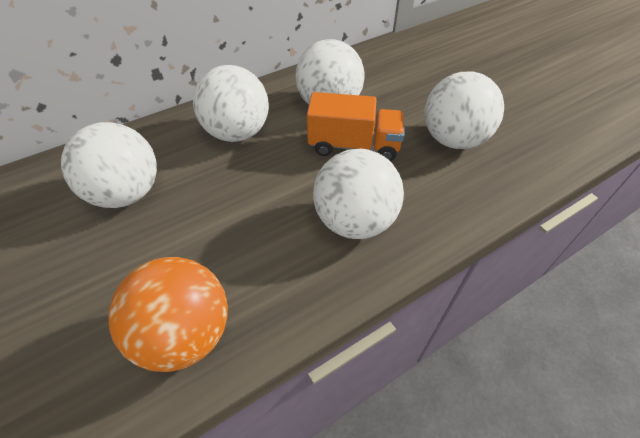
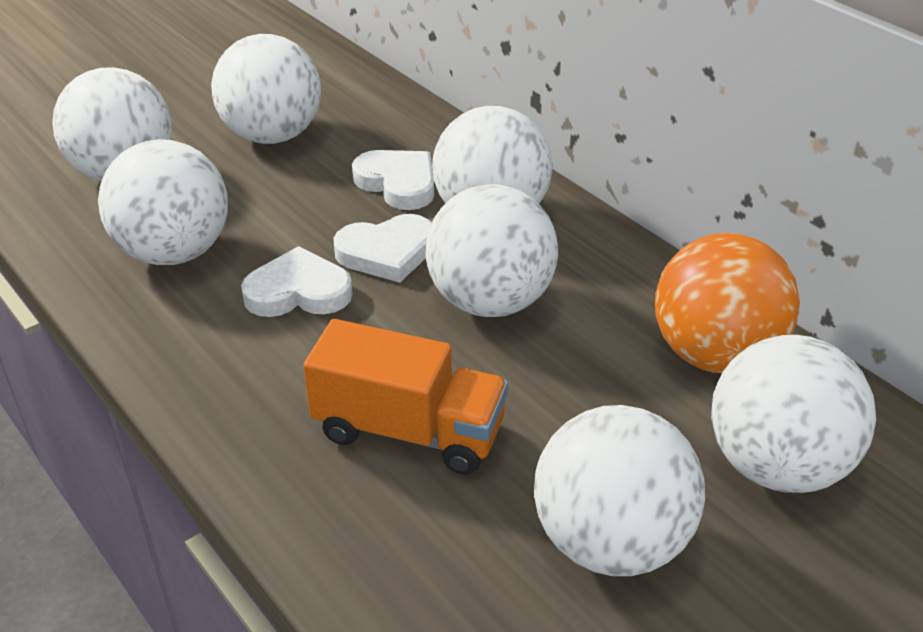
white ball: 5 -> 7
white heart: 0 -> 3

